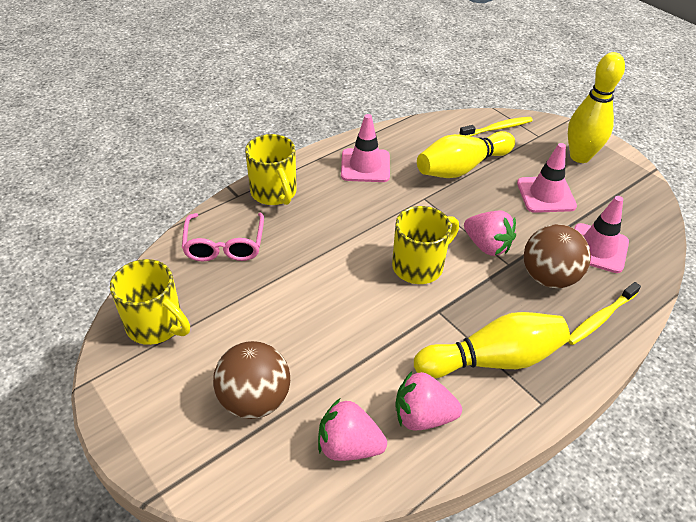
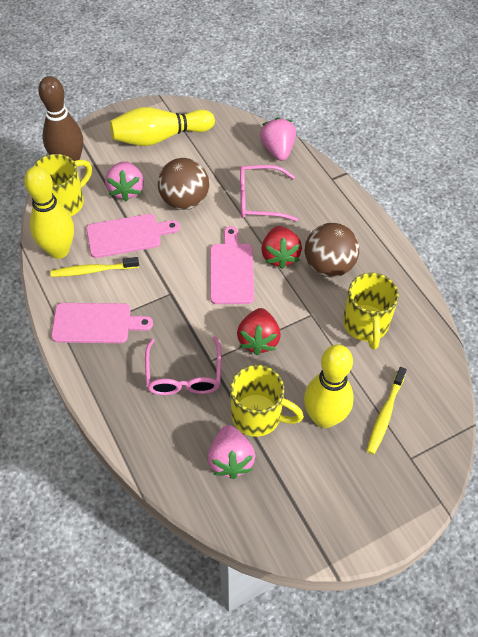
brown bowling pin: 0 -> 1
pink cutting board: 0 -> 3
pink glasses: 1 -> 2
pink traffic cone: 3 -> 0
red strawberry: 0 -> 2

